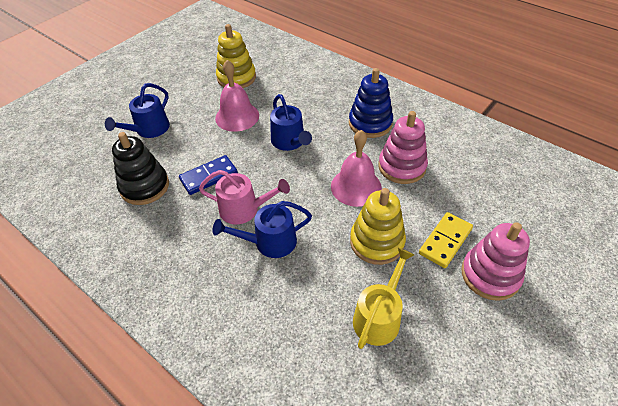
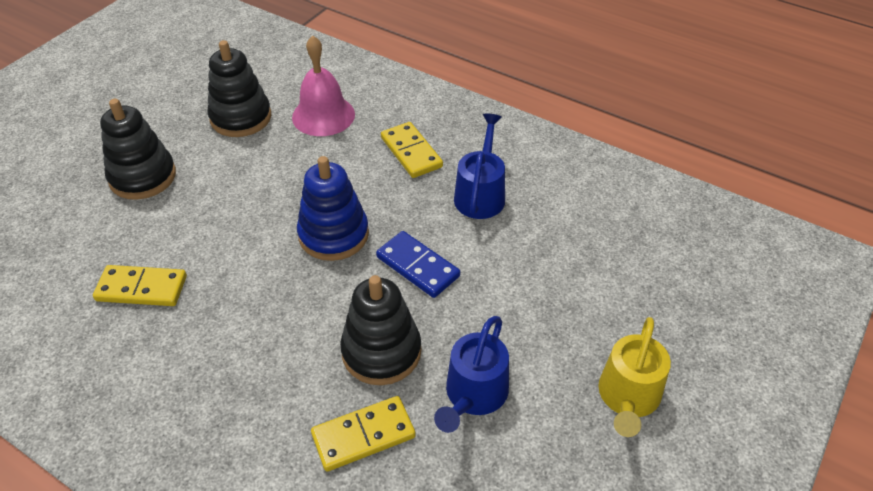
black stacking toy: 1 -> 3
blue watering can: 3 -> 2
pink bell: 2 -> 1
pink stacking toy: 2 -> 0
pink watering can: 1 -> 0
yellow domino: 1 -> 3
yellow stacking toy: 2 -> 0

